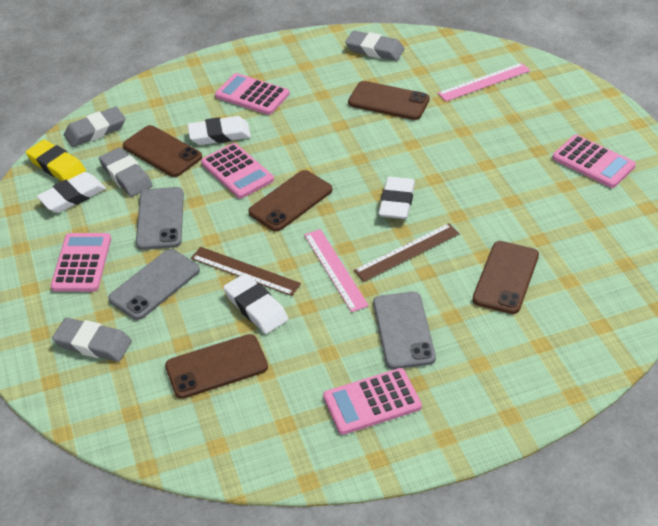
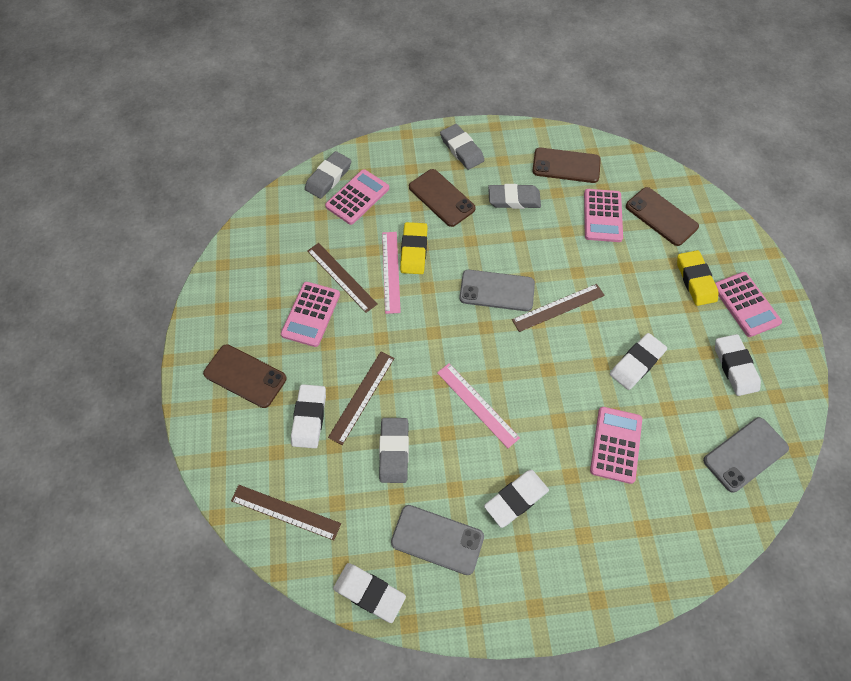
brown phone: 5 -> 4
brown ruler: 2 -> 4
white eraser: 4 -> 5
yellow eraser: 1 -> 2

